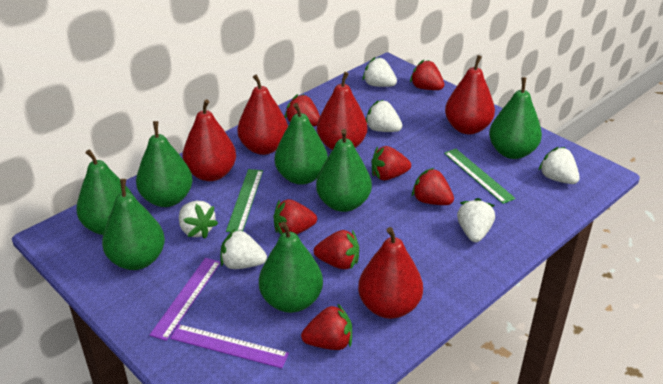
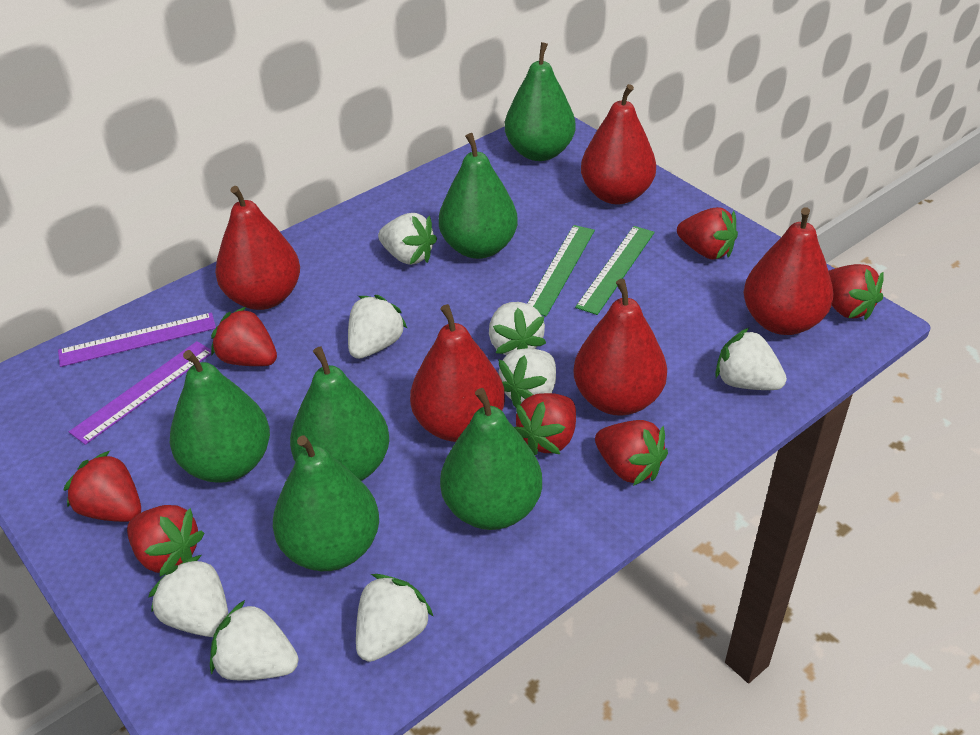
green pear: 7 -> 6
white strawberry: 6 -> 8

